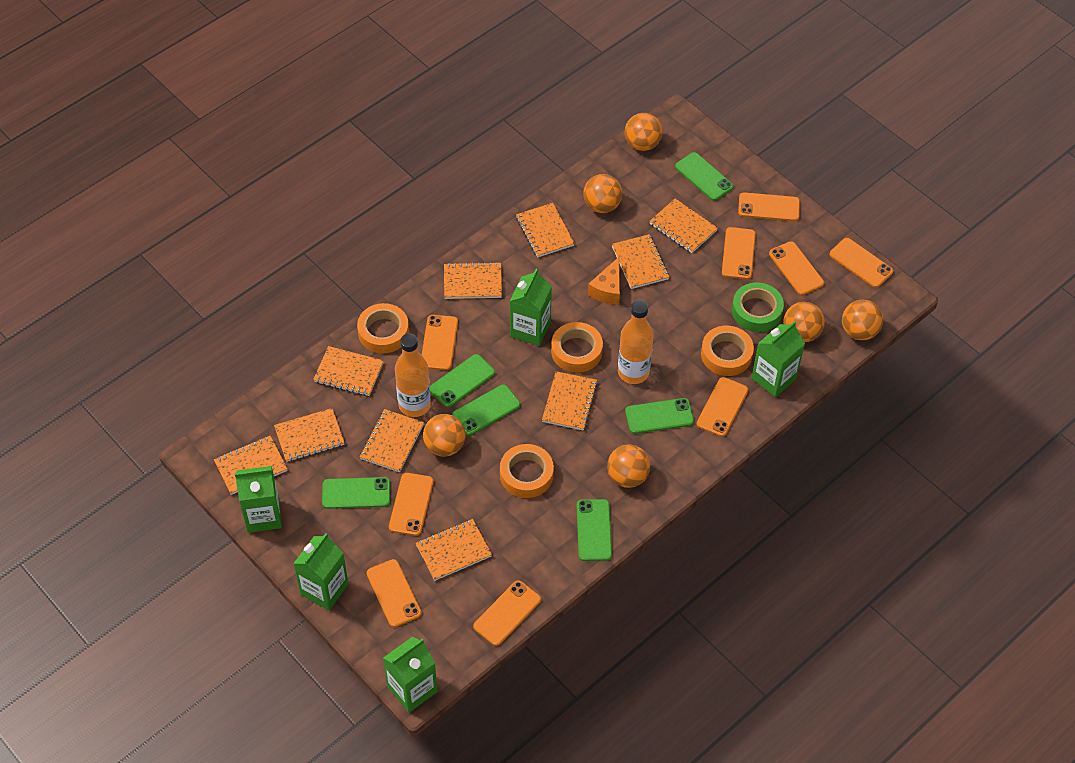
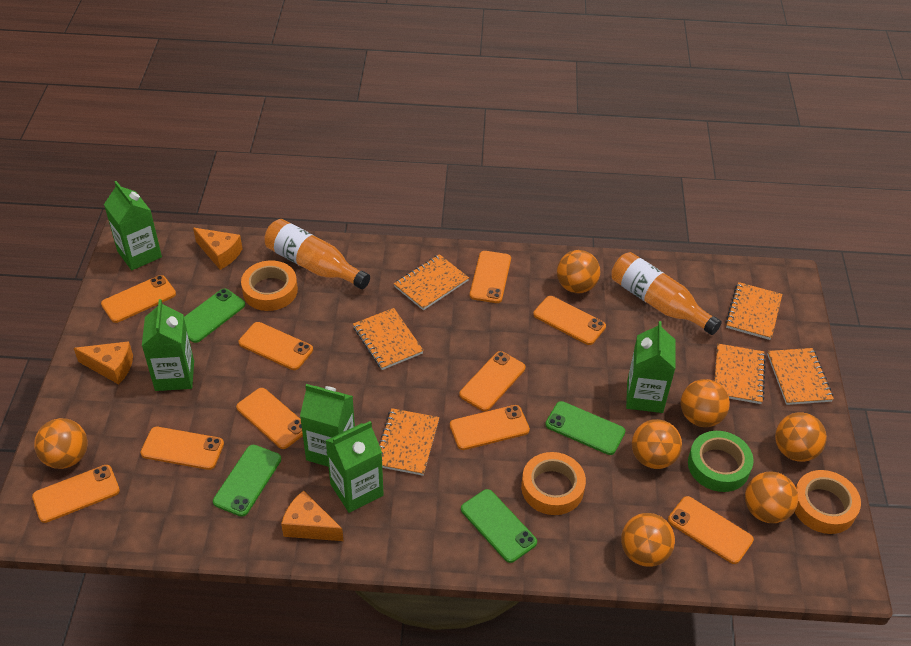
green phone: 6 -> 4
orange ball: 6 -> 7
orange cheese: 1 -> 3
orange notebook: 10 -> 6
orange phone: 9 -> 10
orange tape: 4 -> 3

